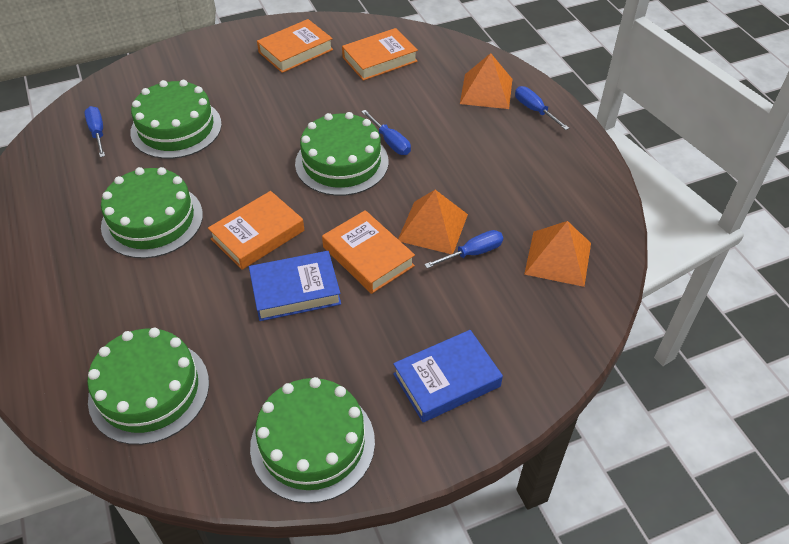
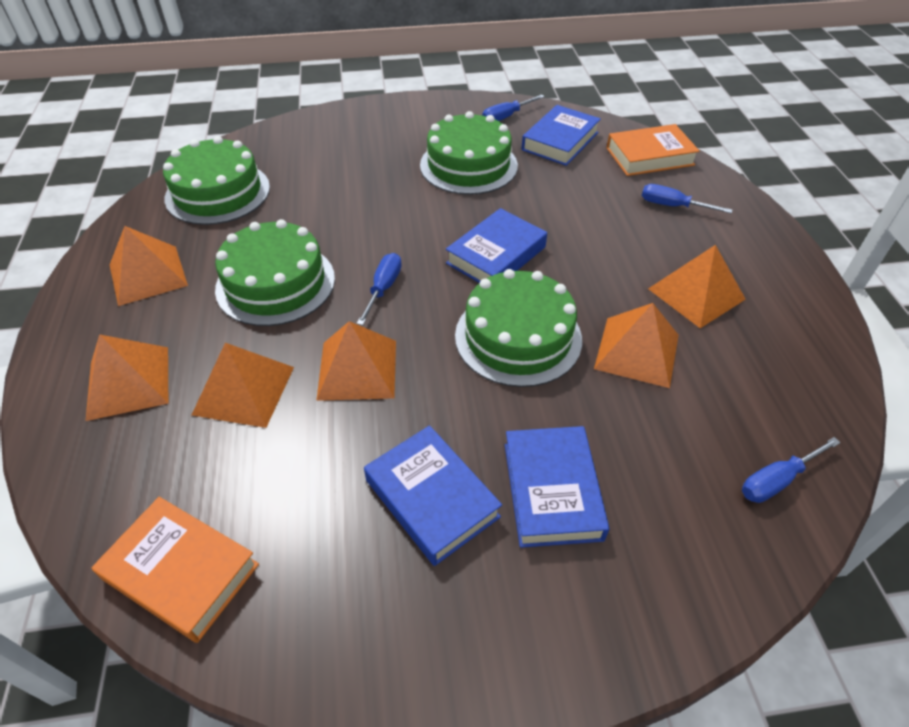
blue book: 2 -> 4
green cake: 5 -> 4
orange book: 4 -> 2
orange pyramid: 3 -> 6

